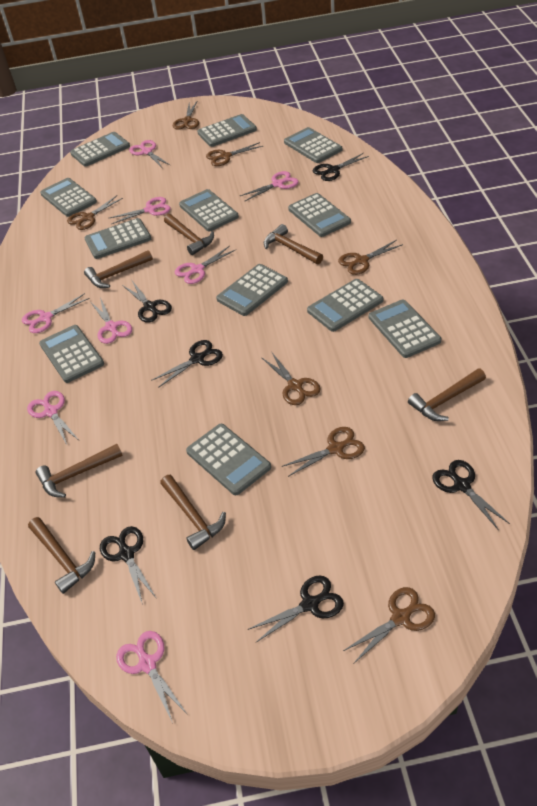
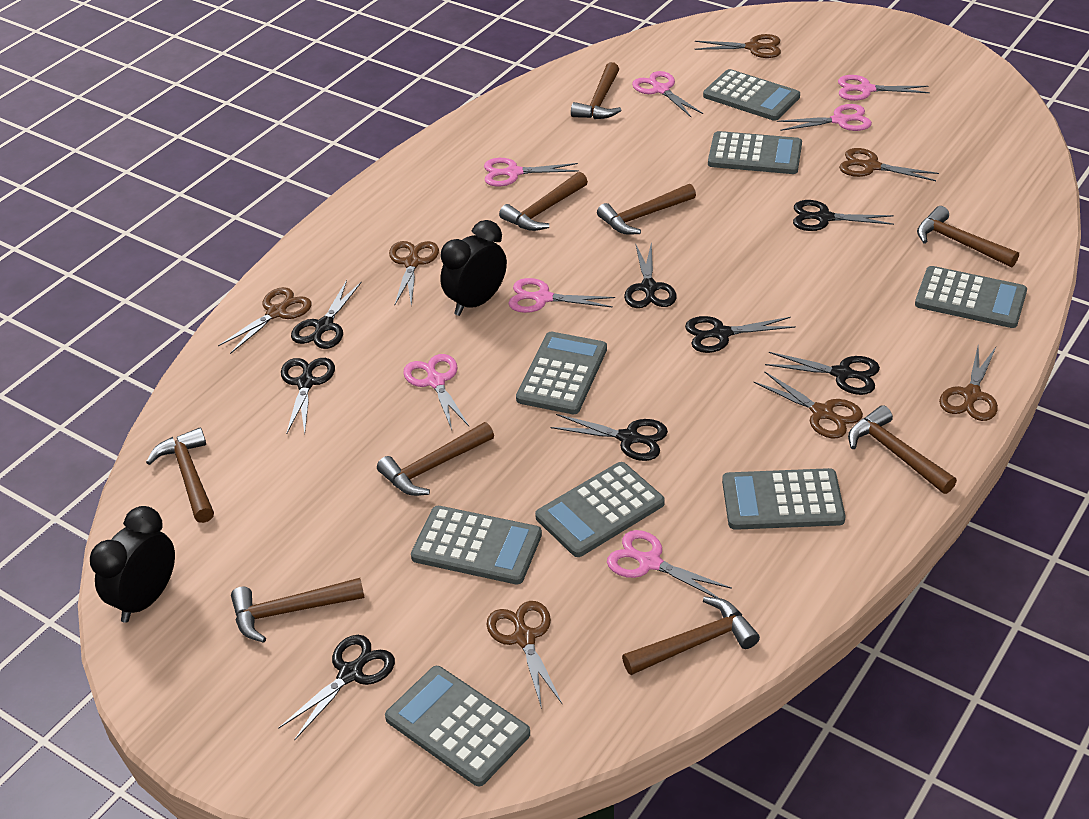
black clock: 0 -> 2
black scissors: 6 -> 8
brown hammer: 7 -> 9
grey calculator: 12 -> 8
pink scissors: 8 -> 7

